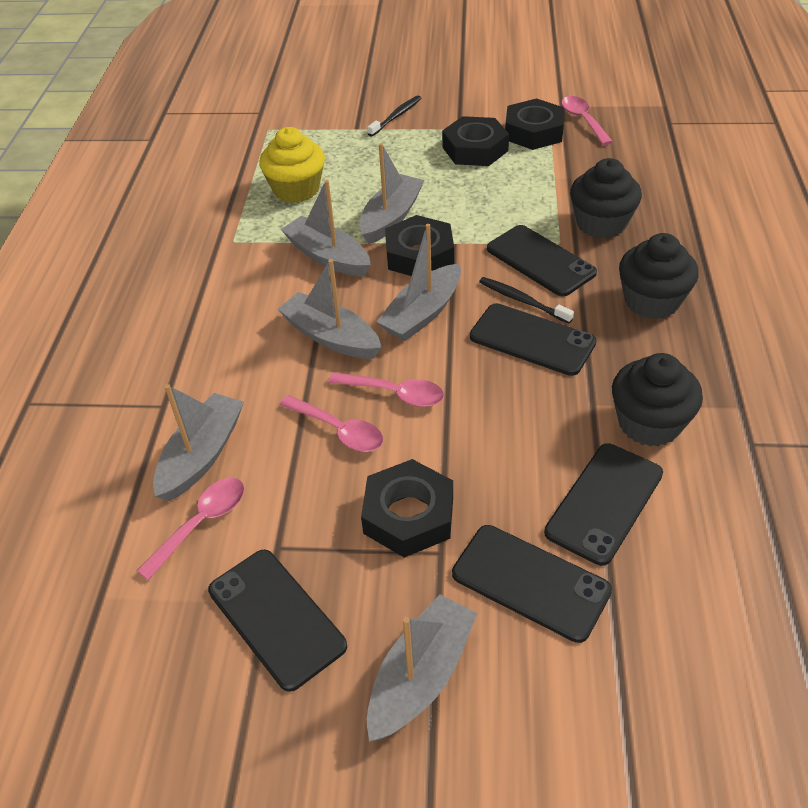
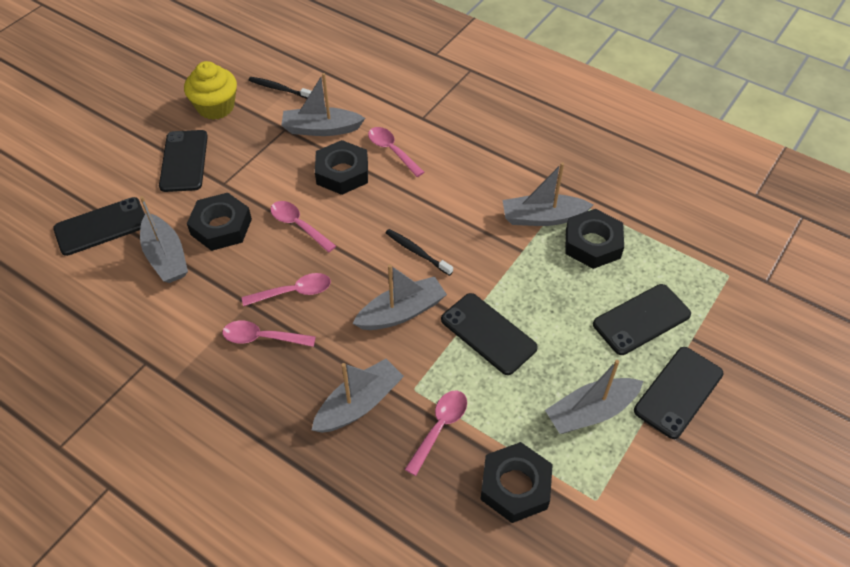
black cupcake: 3 -> 0
pink spoon: 4 -> 5

